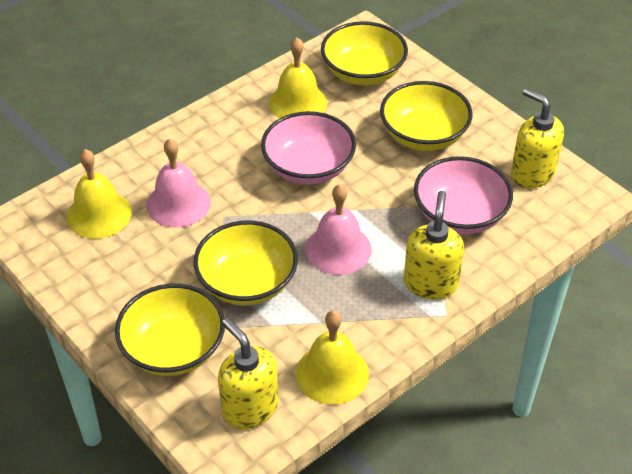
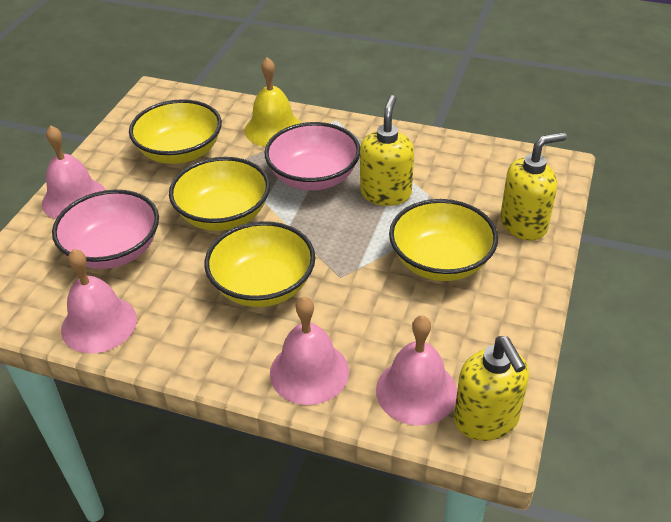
pink bell: 2 -> 4
yellow bell: 3 -> 1

